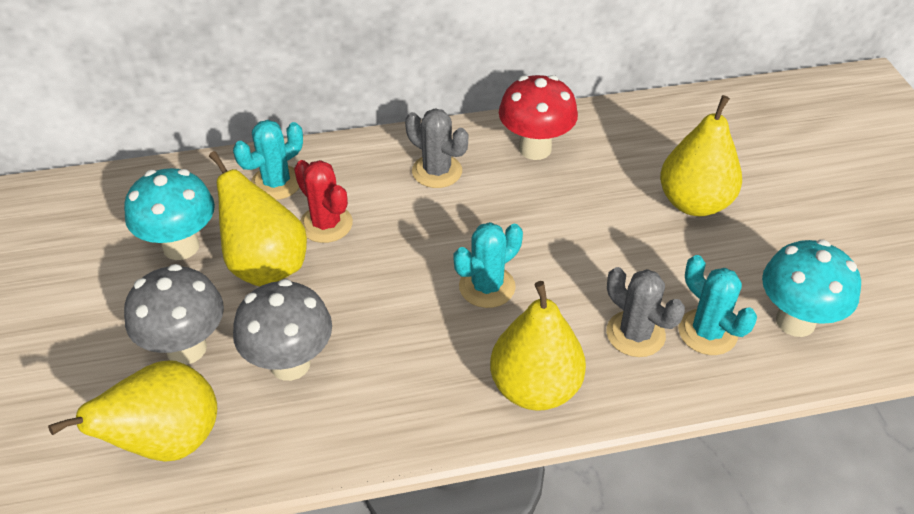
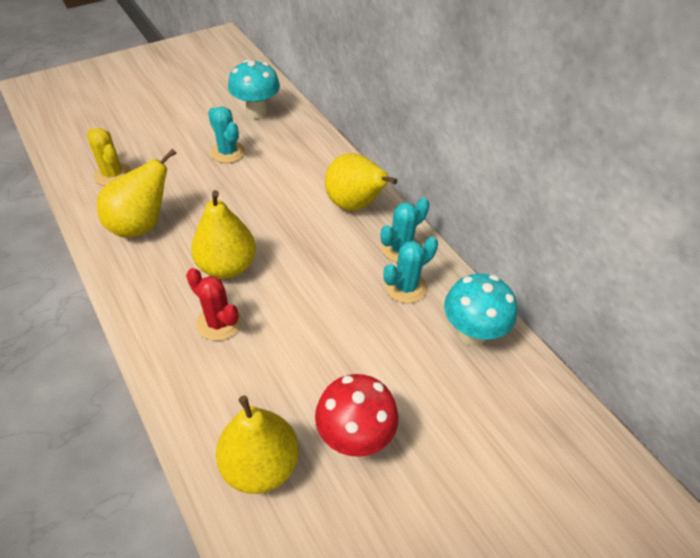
grey cactus: 2 -> 0
grey mushroom: 2 -> 0
yellow cactus: 0 -> 1

